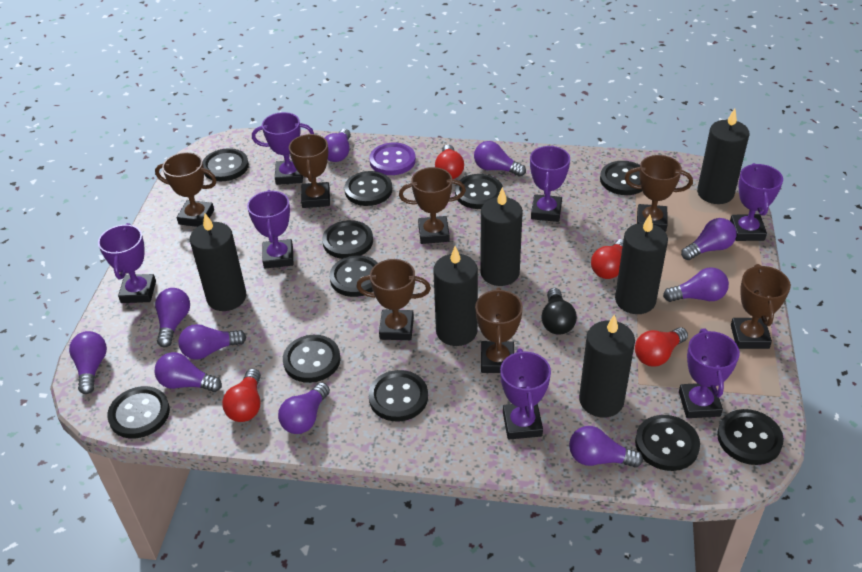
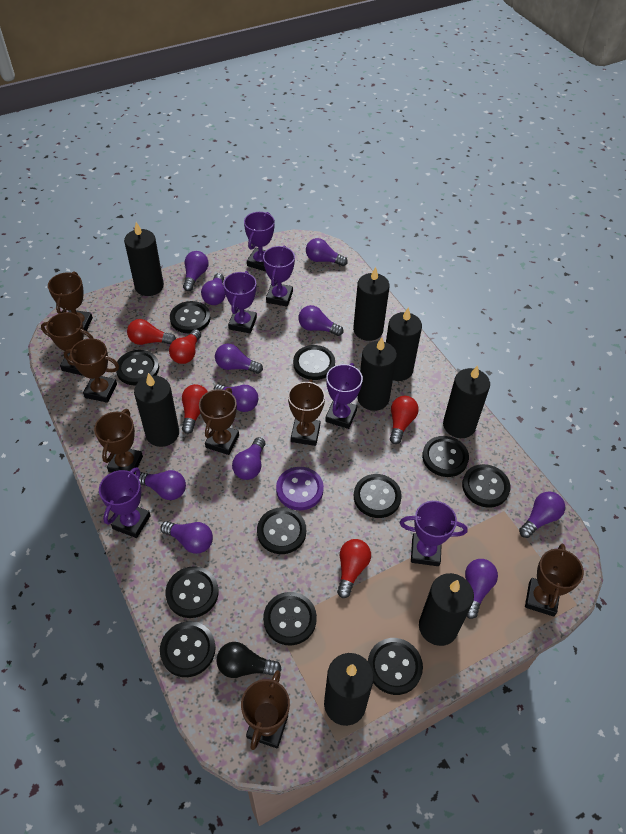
black candle: 6 -> 8
brown trophy: 7 -> 8
purple light bulb: 10 -> 11
purple trophy: 7 -> 6
red light bulb: 4 -> 5

